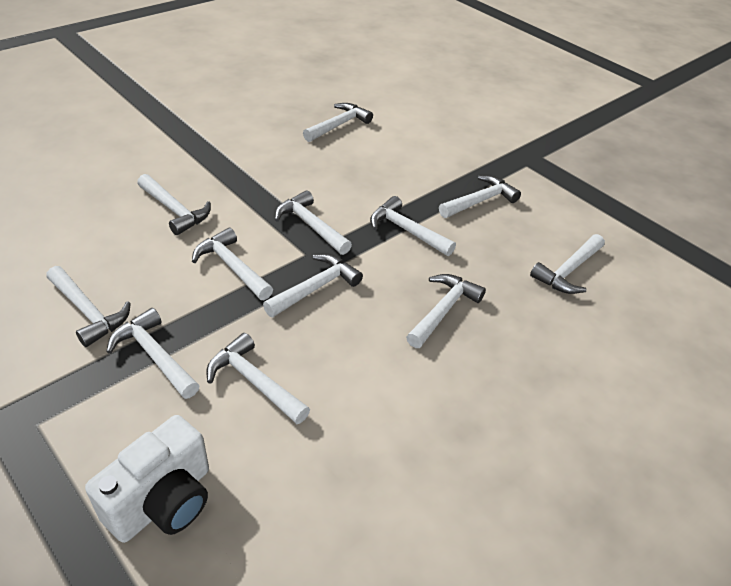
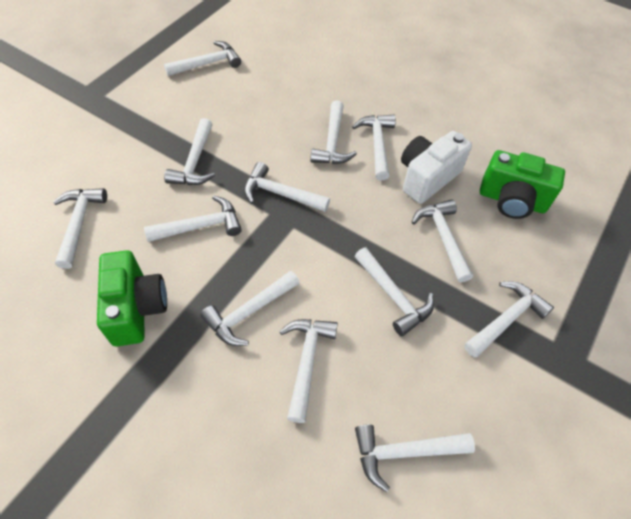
green camera: 0 -> 2
white hammer: 12 -> 13

